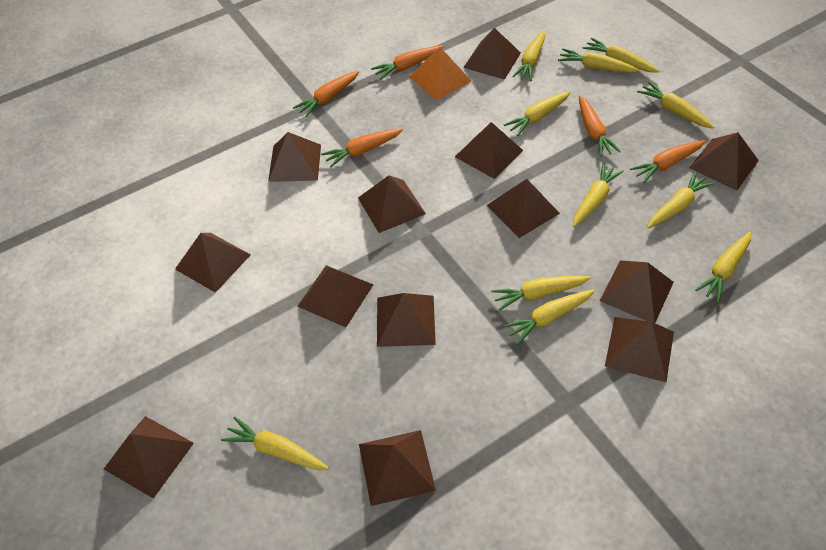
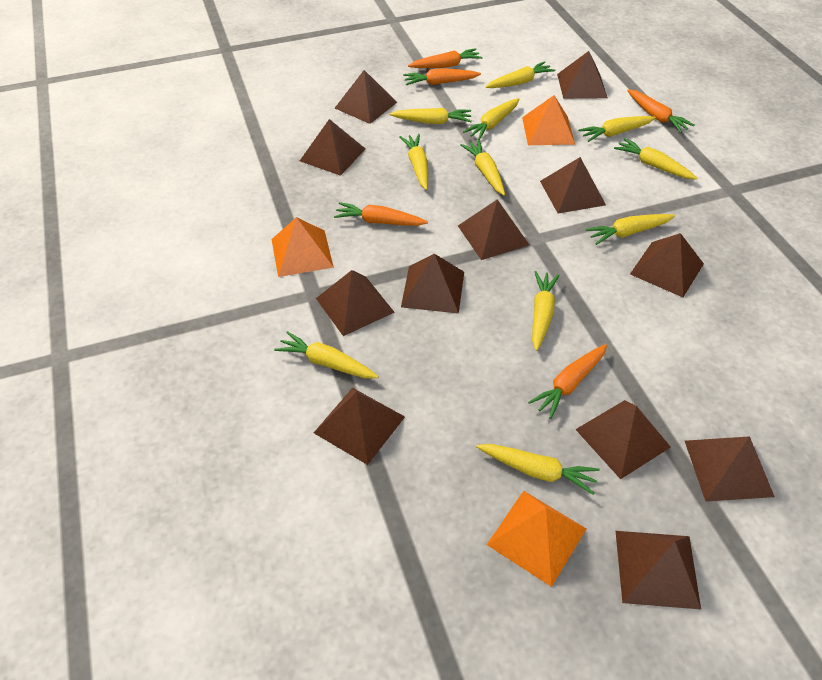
brown pyramid: 13 -> 12
orange pyramid: 1 -> 3

